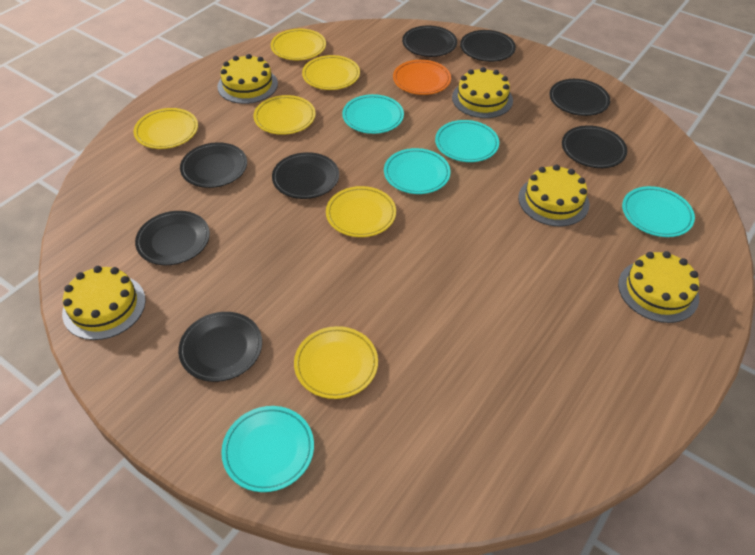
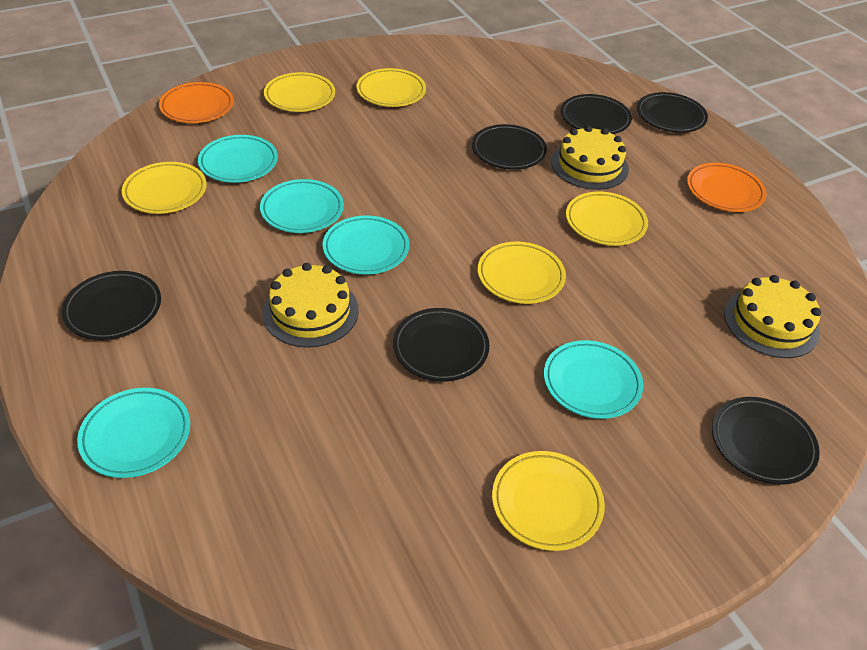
black plate: 8 -> 6
orange plate: 1 -> 2
yellow cake: 5 -> 3

